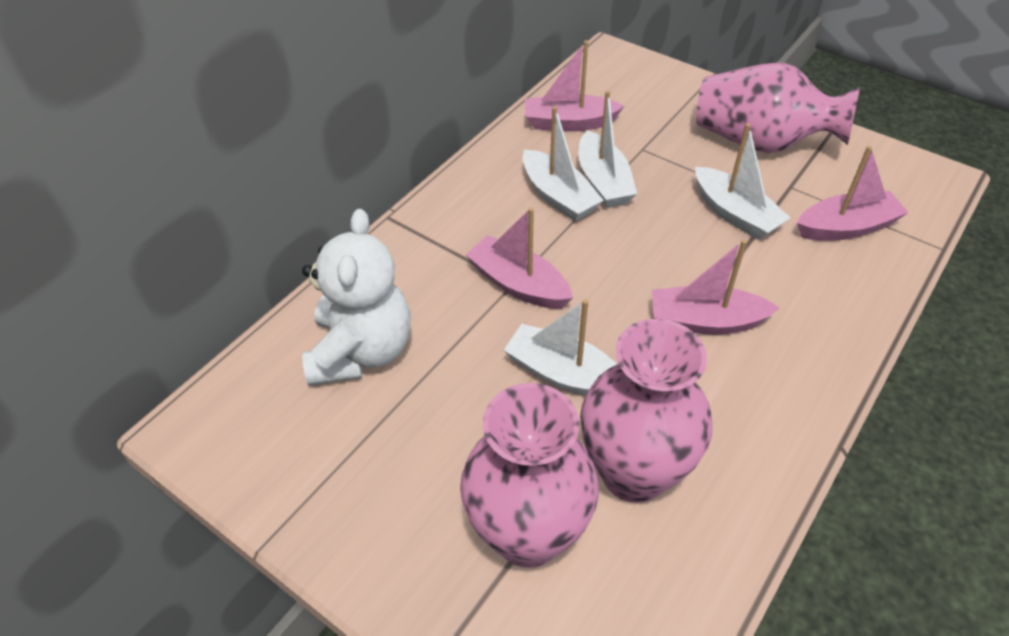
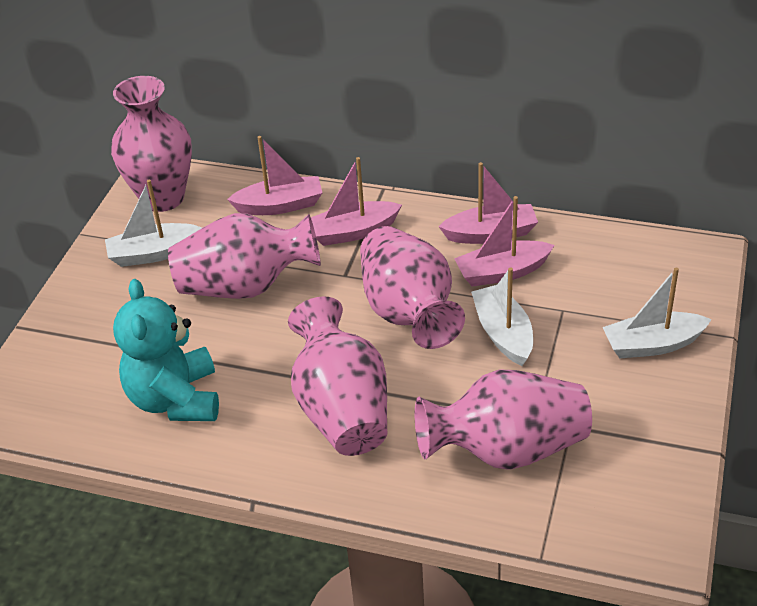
pink vase: 3 -> 5
turquoise teddy bear: 0 -> 1
white boat: 4 -> 3
white teddy bear: 1 -> 0

